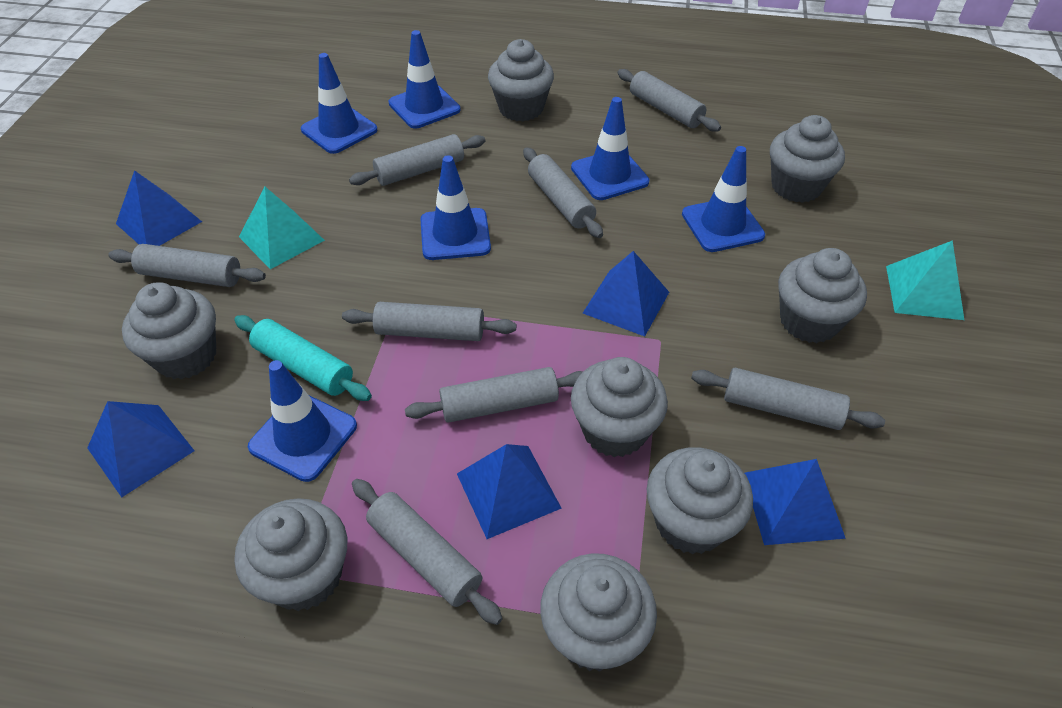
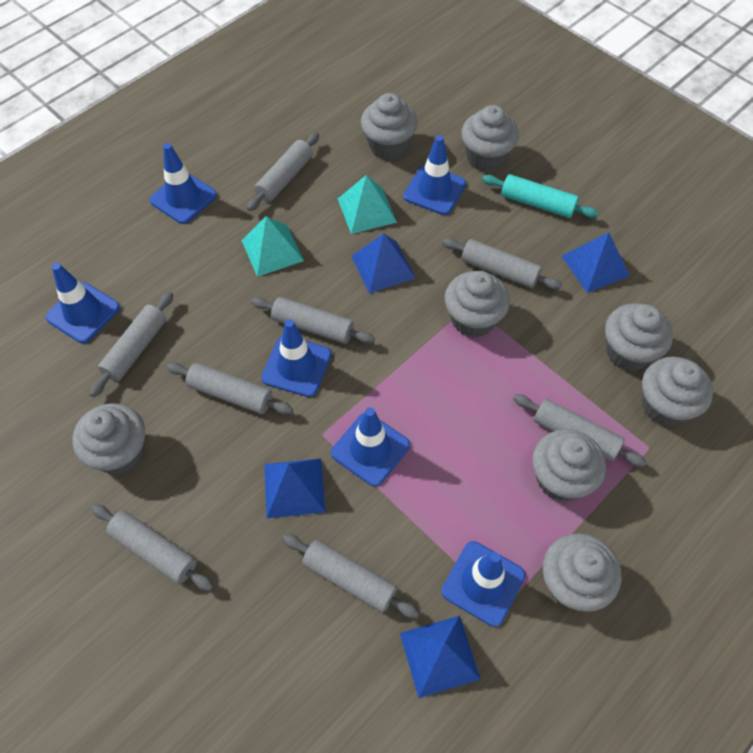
blue pyramid: 5 -> 4

